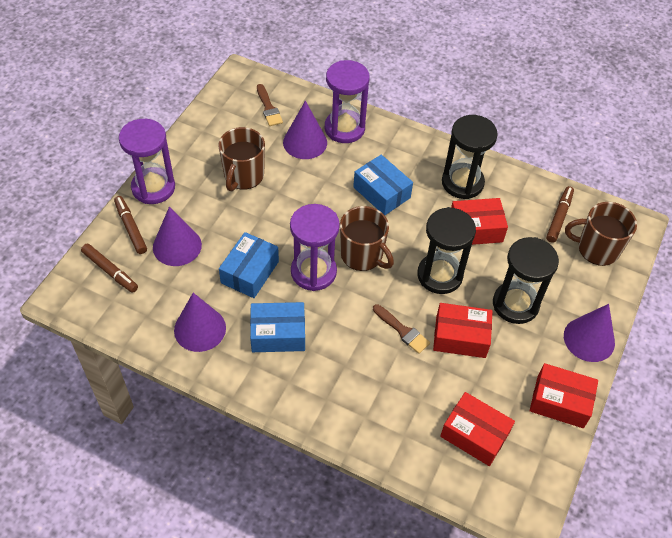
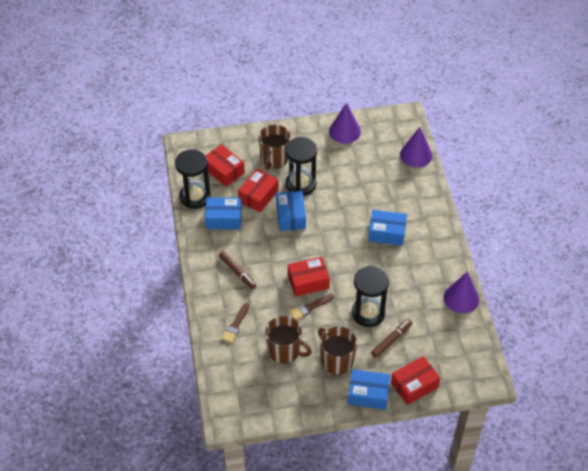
blue box: 3 -> 4
brown marker: 3 -> 2
purple cone: 4 -> 3
purple hourglass: 3 -> 0

